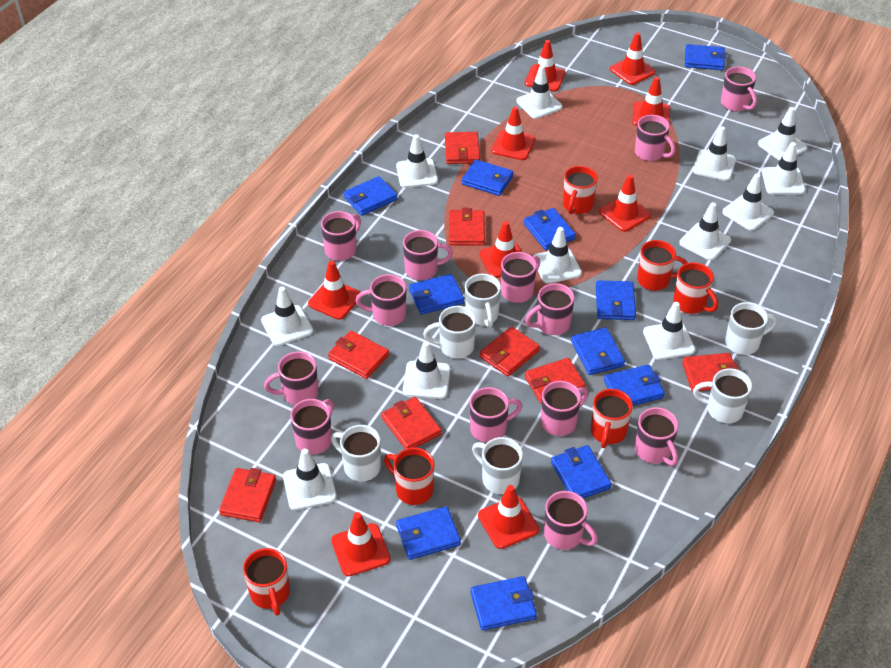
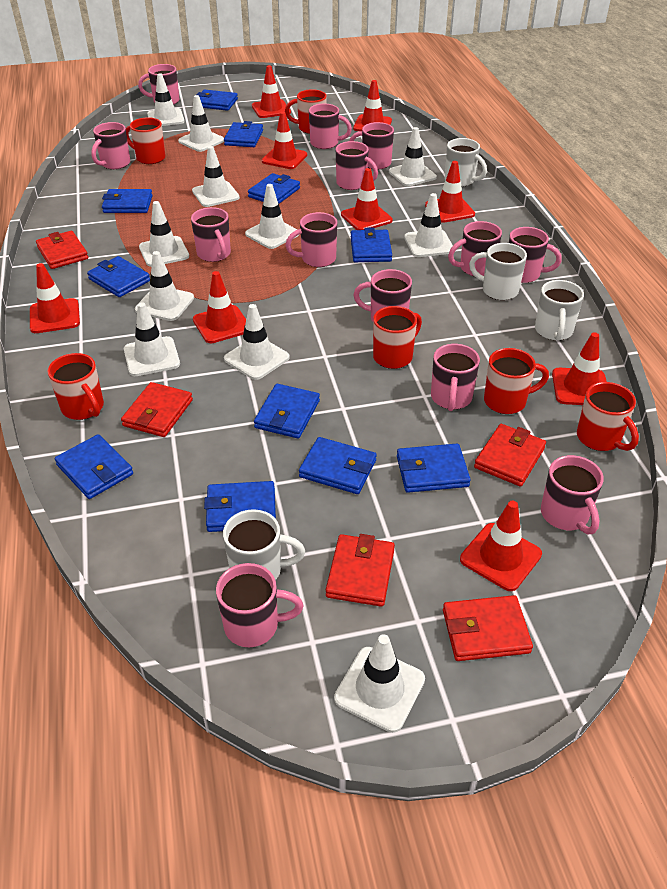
red wallet: 8 -> 5
white mug: 6 -> 4
white traffic cone: 12 -> 11

